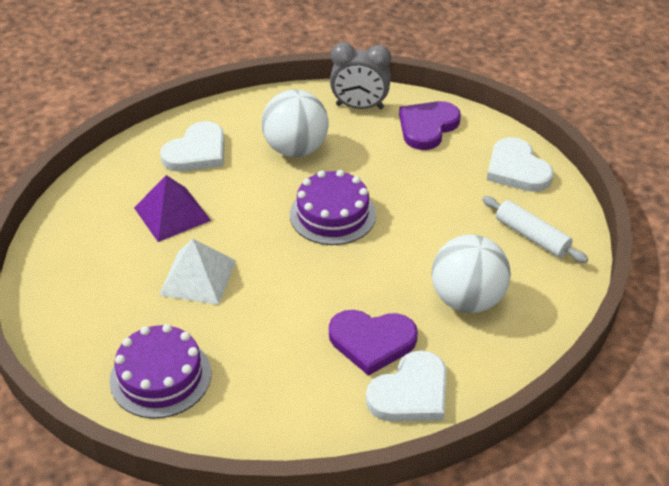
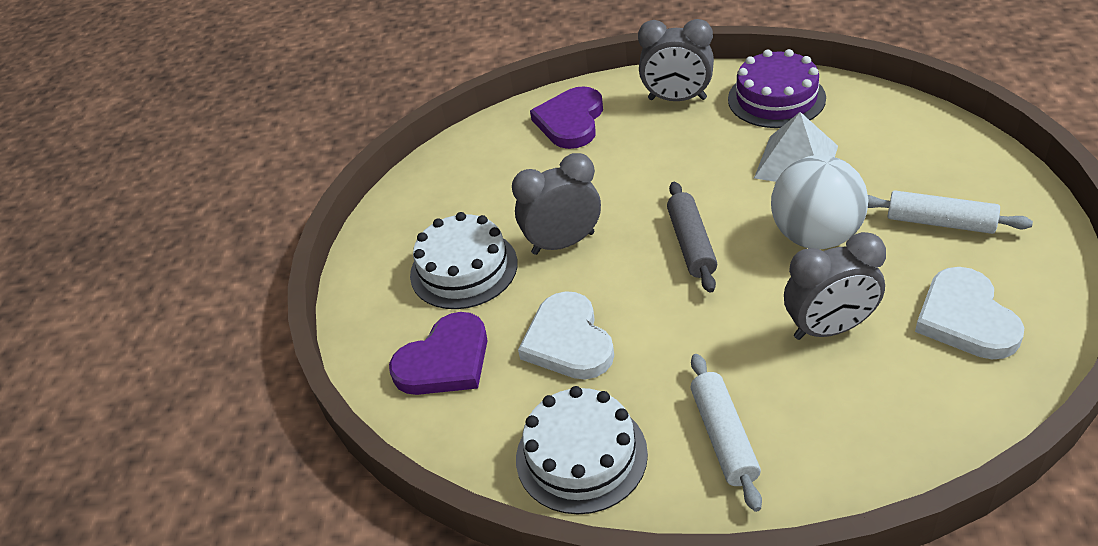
grey clock: 1 -> 3
grey rolling pin: 0 -> 1
purple cake: 2 -> 1
purple pyramid: 1 -> 0
white ball: 2 -> 1
white cake: 0 -> 2
white heart: 3 -> 2
white rolling pin: 1 -> 2

